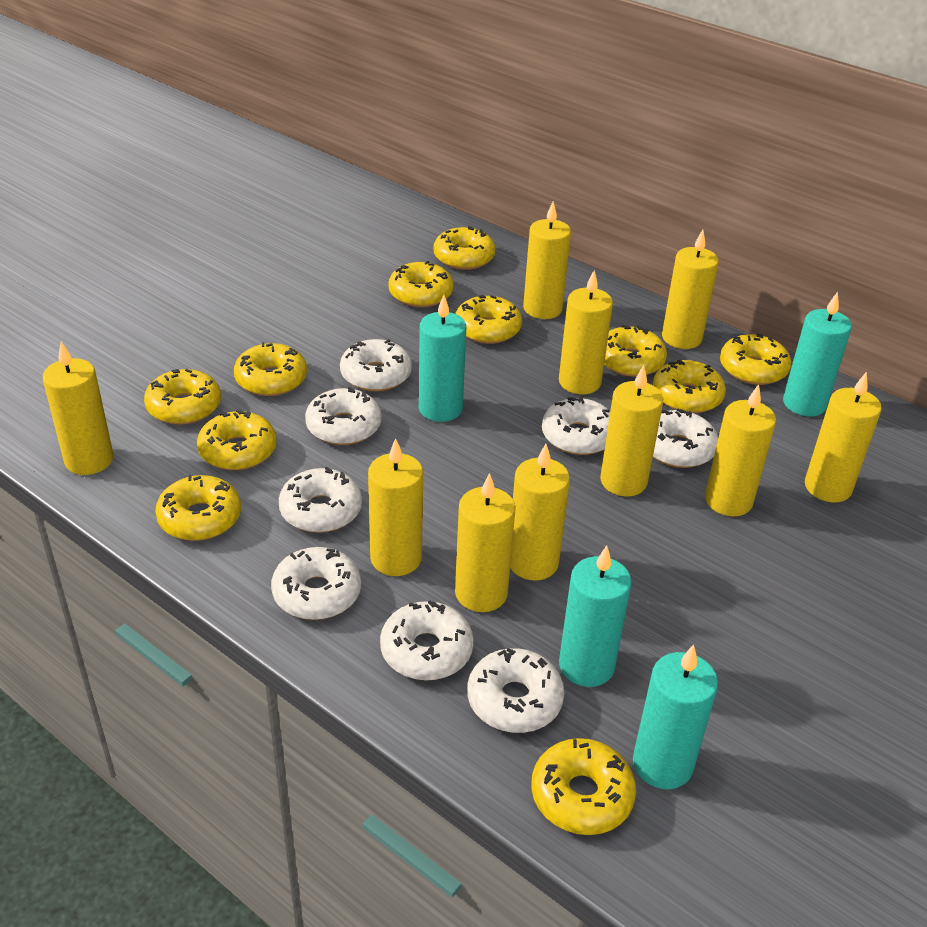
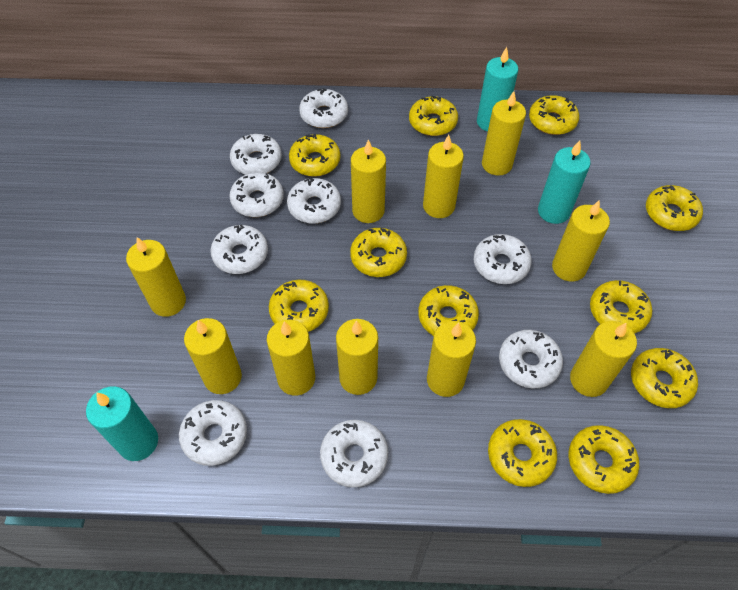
turquoise candle: 4 -> 3
white donut: 8 -> 9

